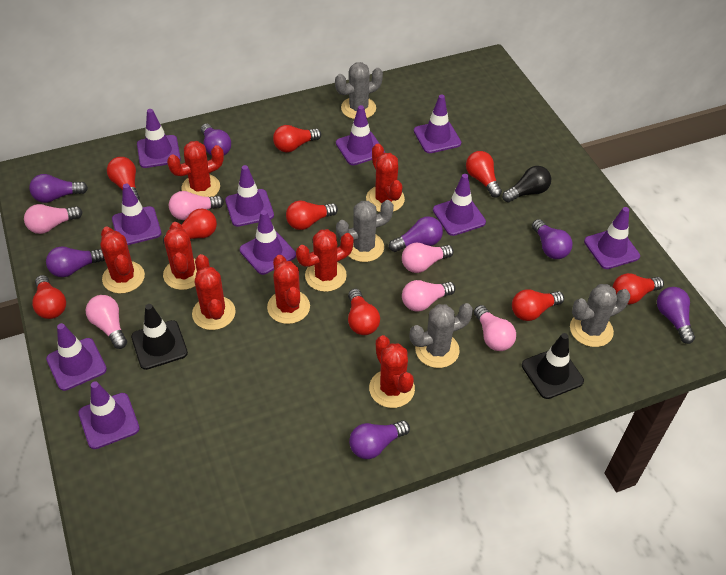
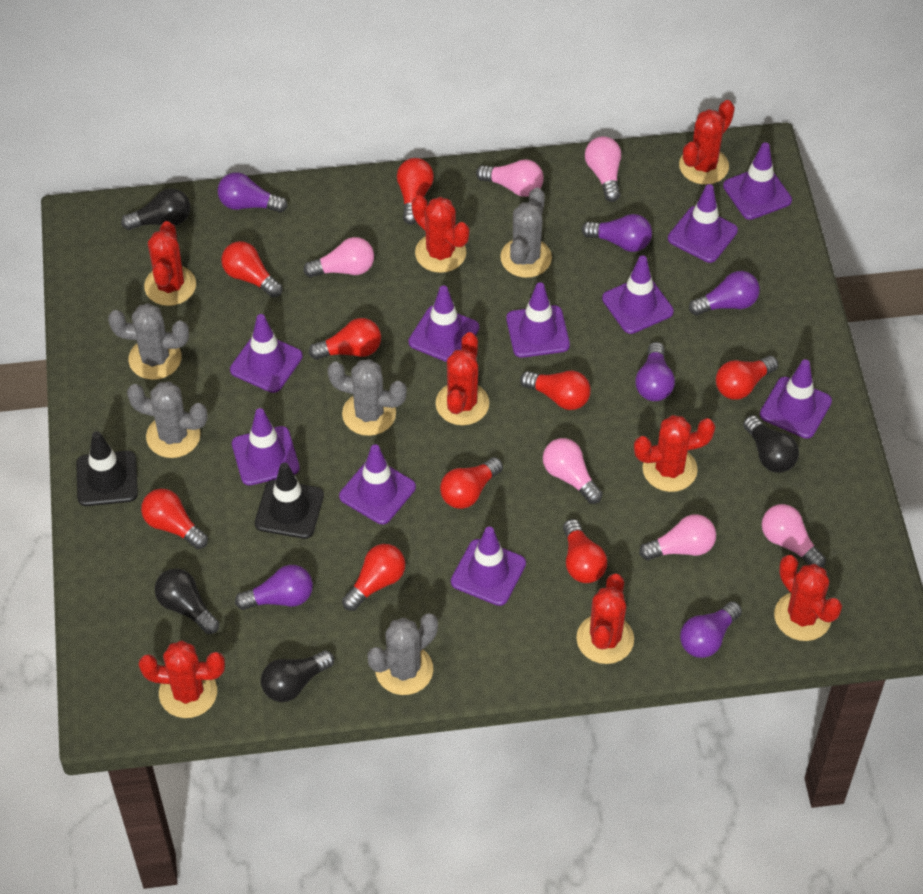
black light bulb: 1 -> 4
grey cactus: 4 -> 5
purple light bulb: 7 -> 6

